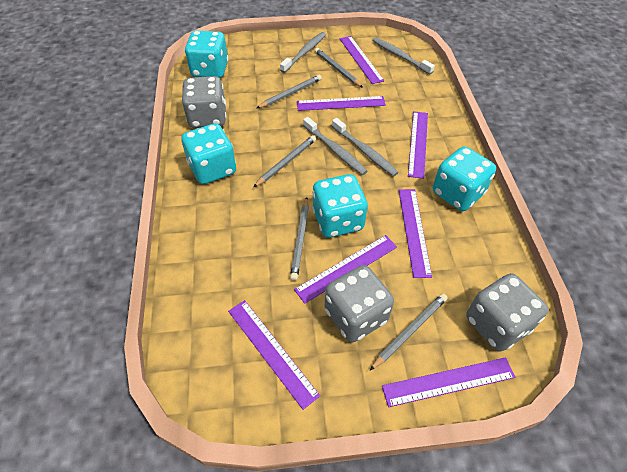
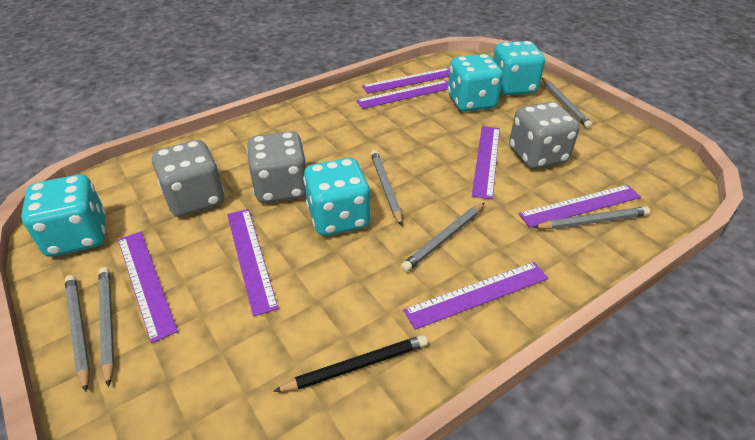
black pencil: 0 -> 1
grey pencil: 5 -> 6
grey toothbrush: 4 -> 0

